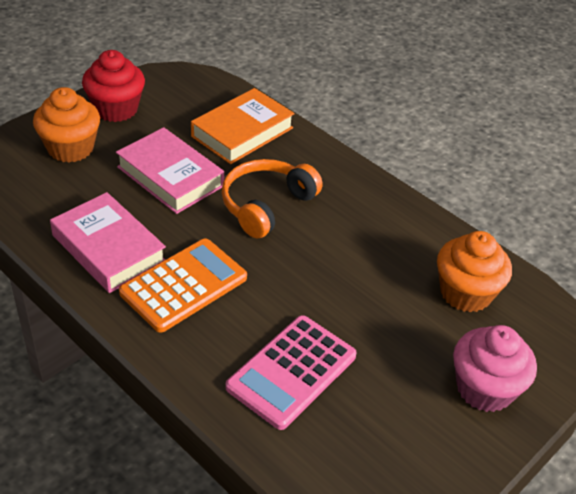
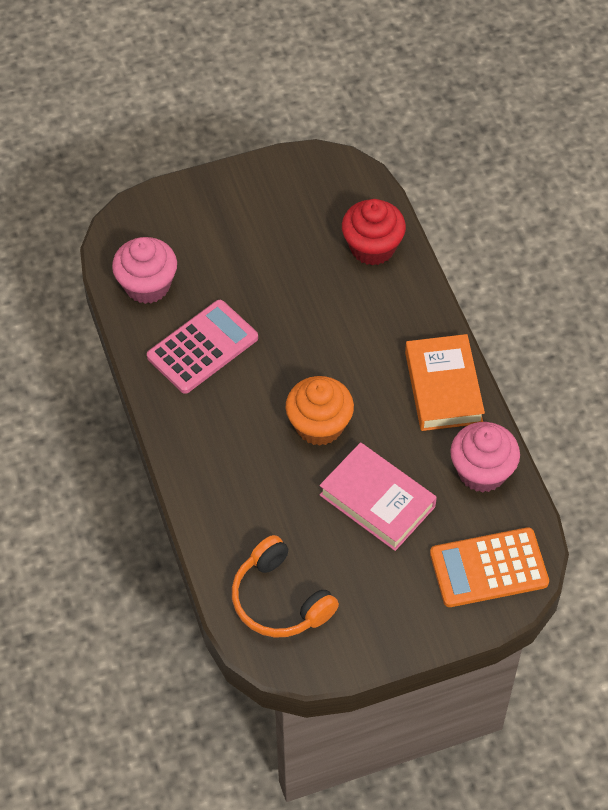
orange cupcake: 2 -> 1
pink book: 2 -> 1
pink cupcake: 1 -> 2

